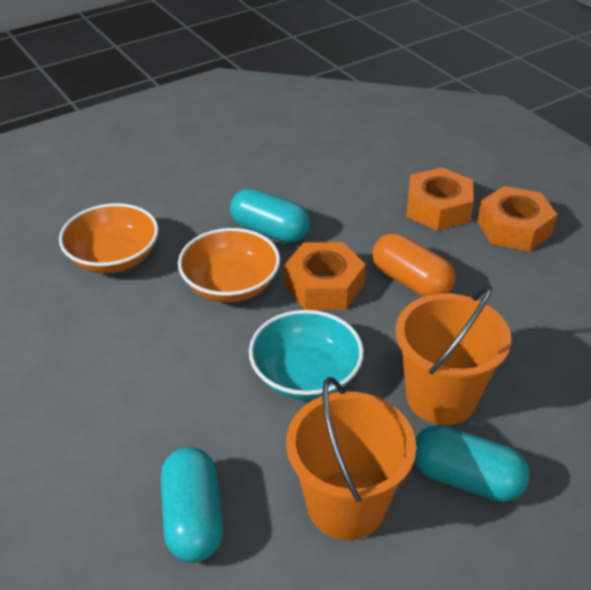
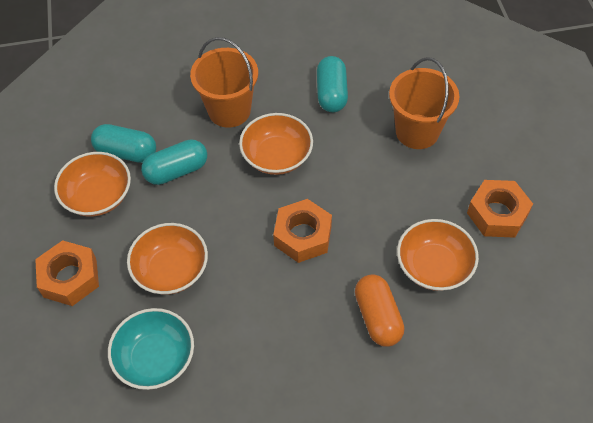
orange bowl: 2 -> 4

